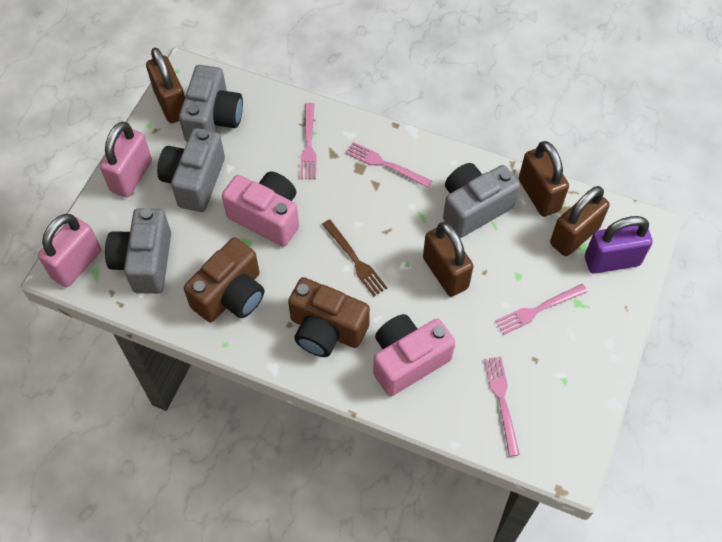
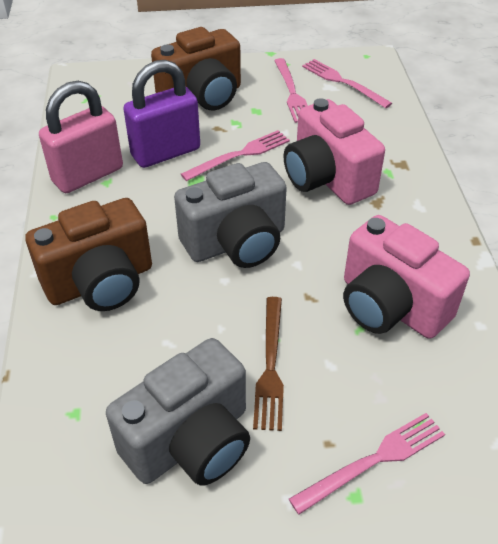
brown padlock: 4 -> 0
grey camera: 4 -> 2
pink padlock: 2 -> 1

